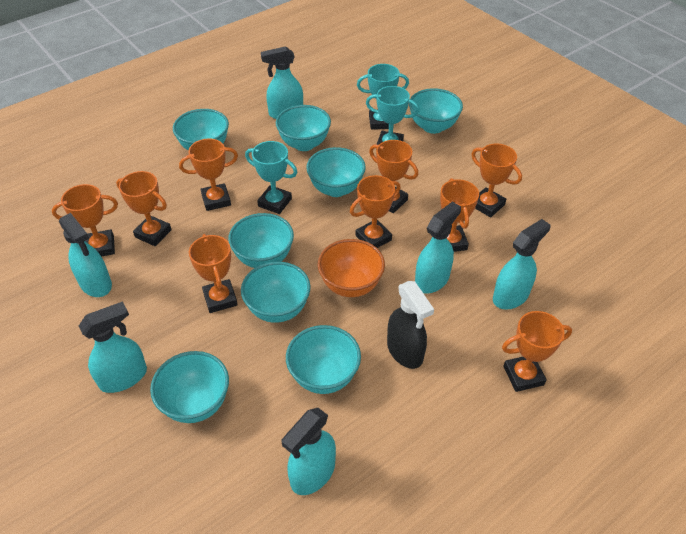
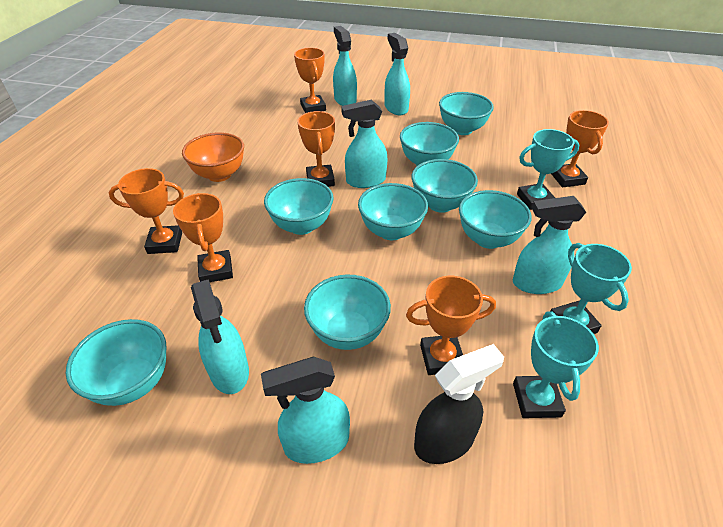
orange trophy: 9 -> 6

